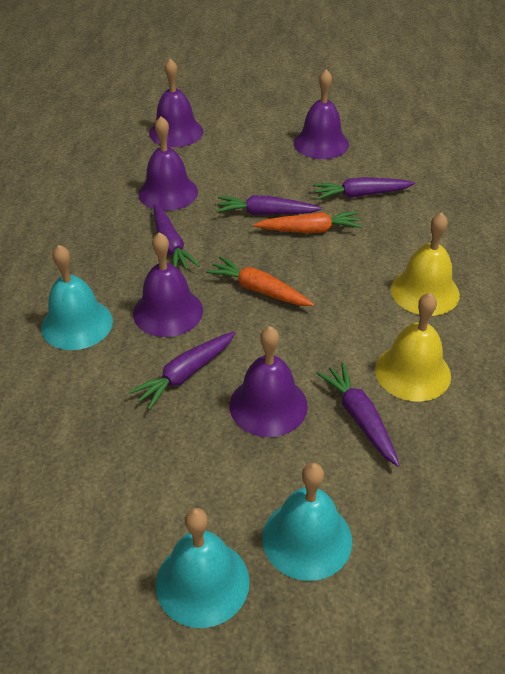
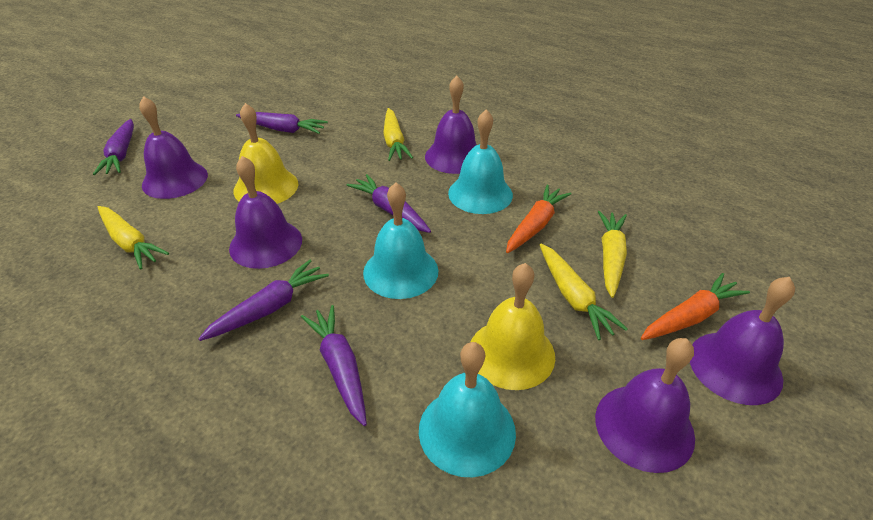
yellow carrot: 0 -> 4

